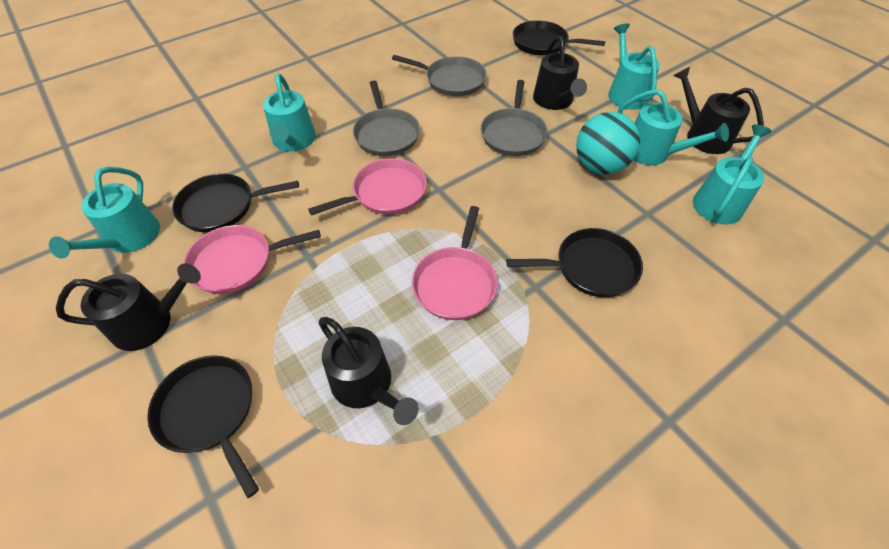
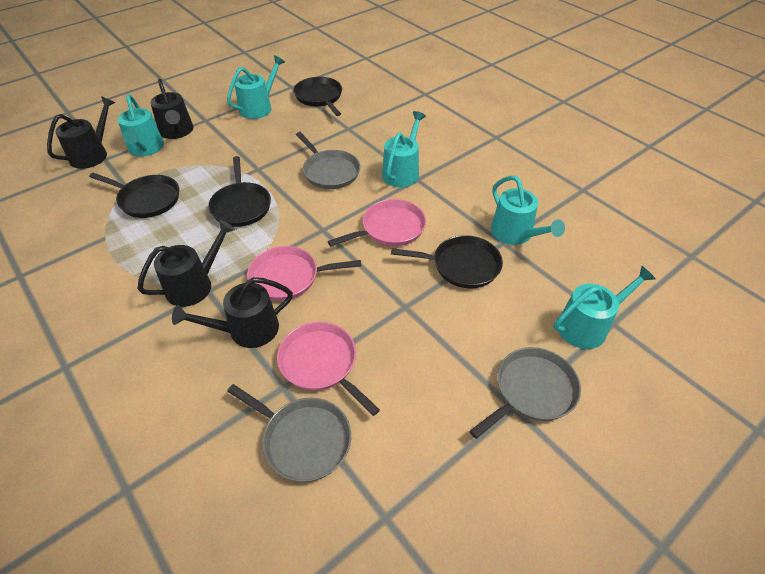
turquoise ball: 1 -> 0

